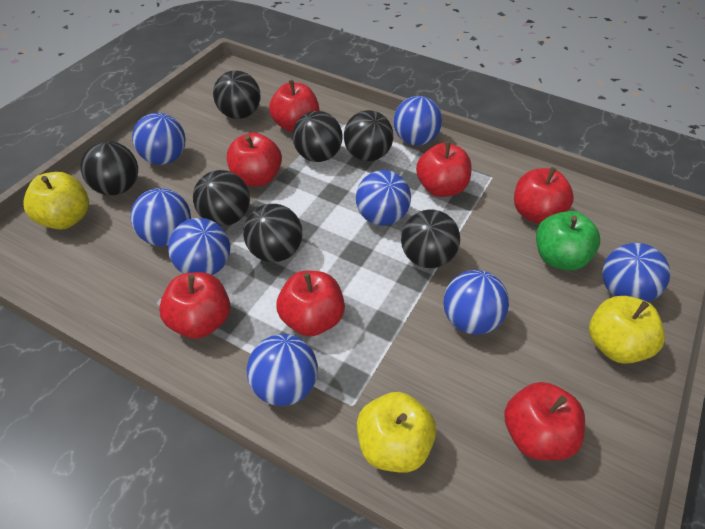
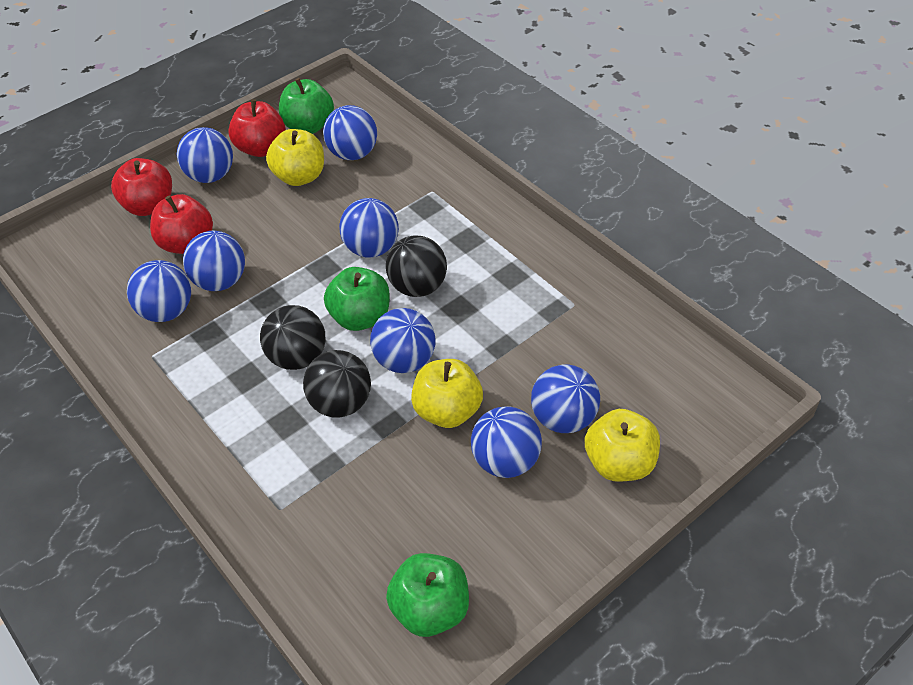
black ball: 7 -> 3
green apple: 1 -> 3
red apple: 7 -> 3

